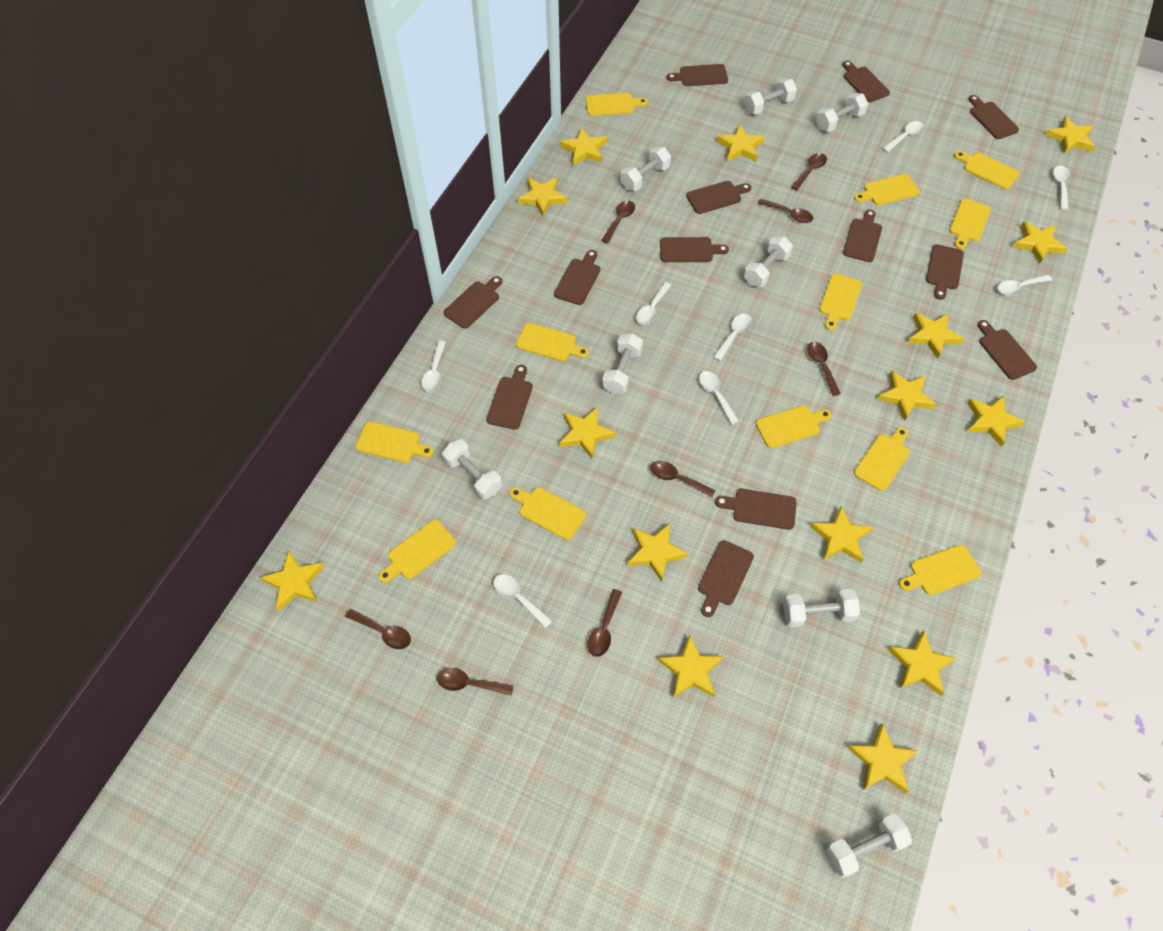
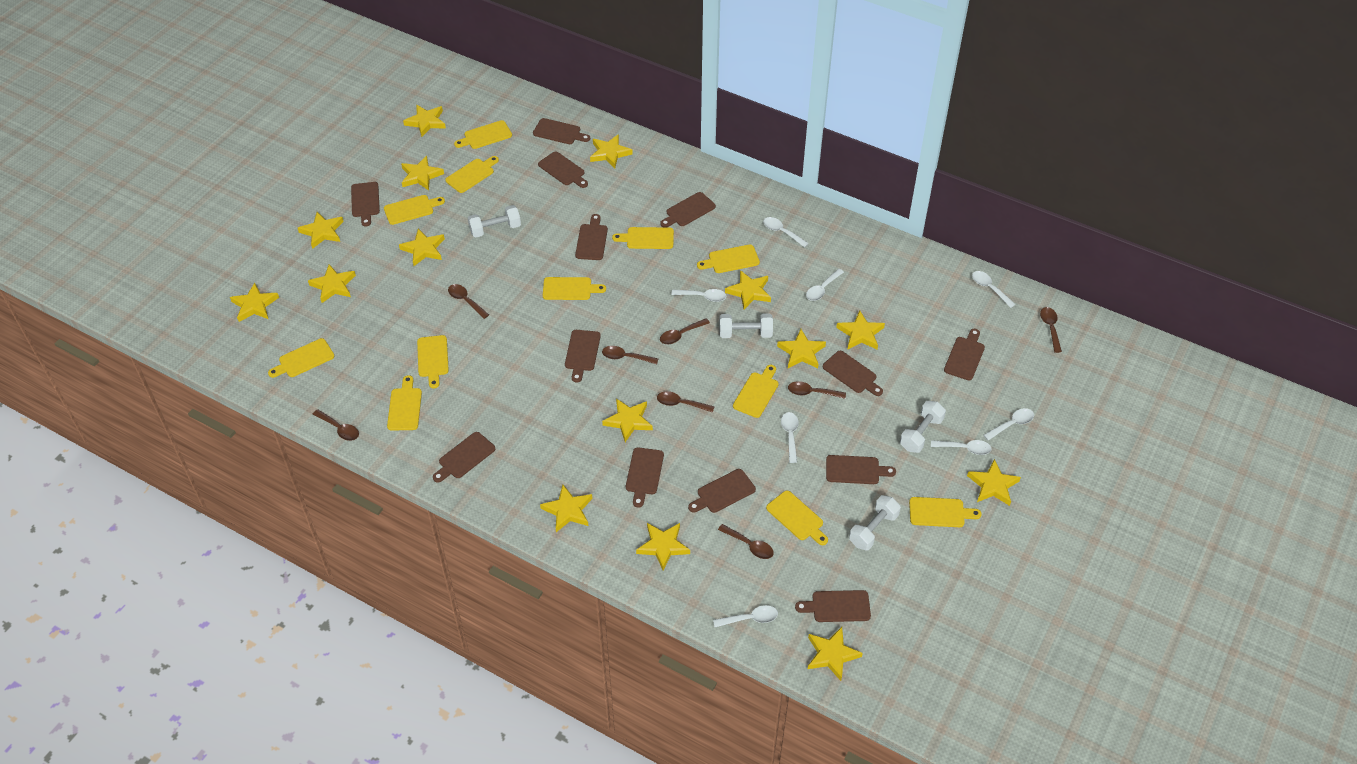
white dumbbell: 8 -> 4

